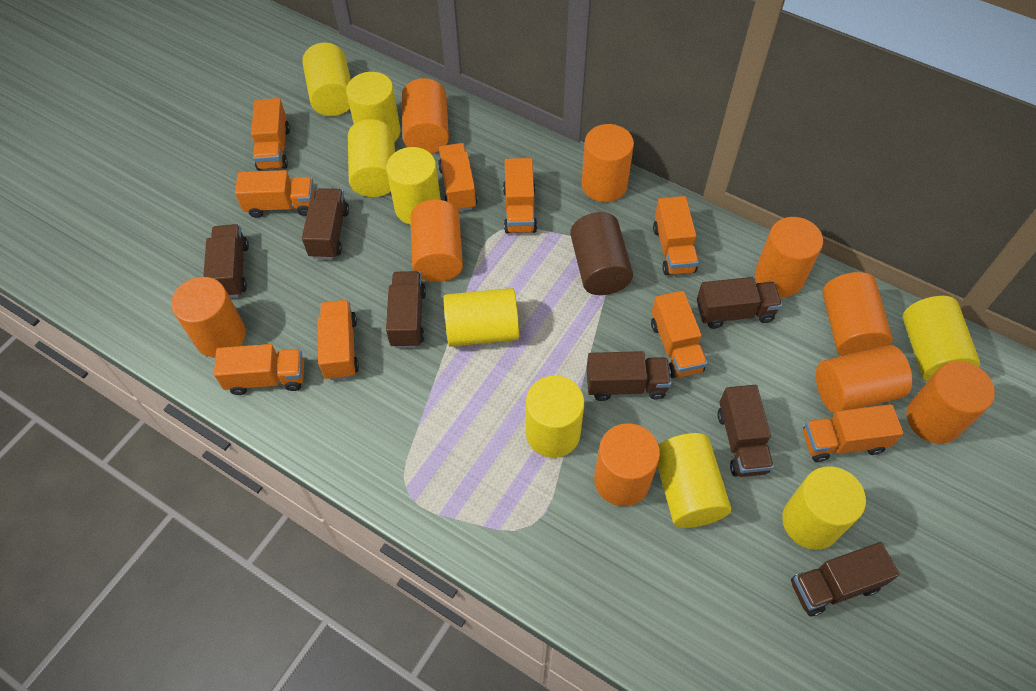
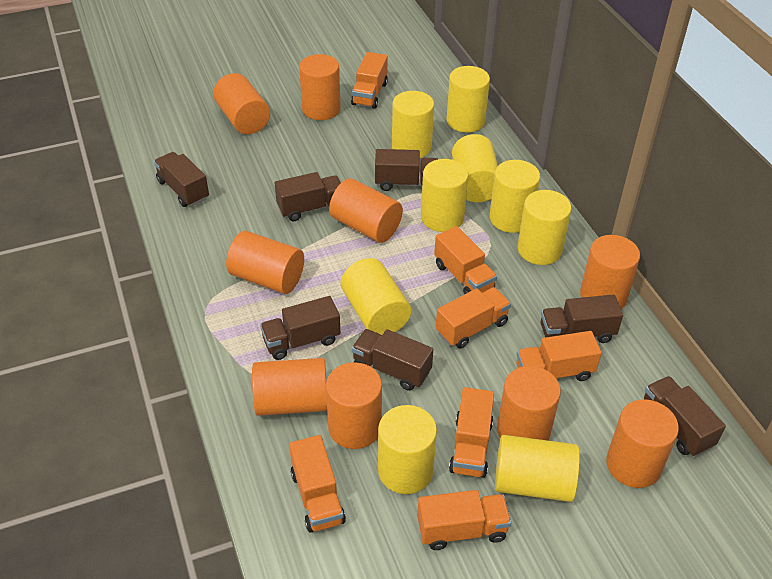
brown cylinder: 1 -> 0
orange truck: 9 -> 7

